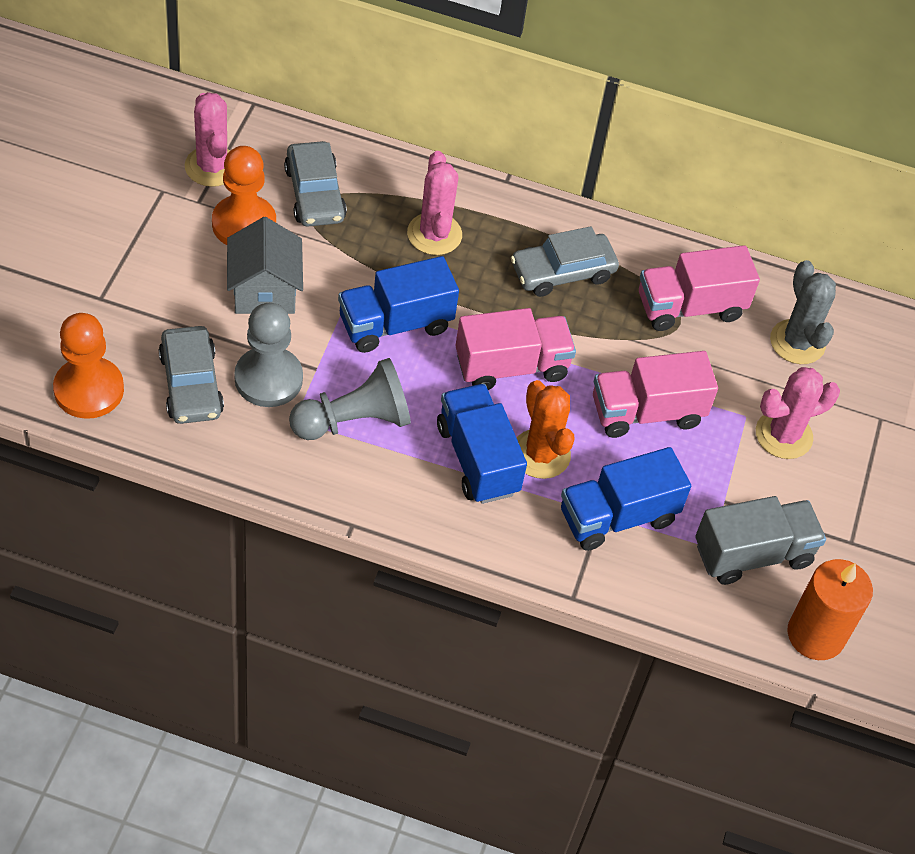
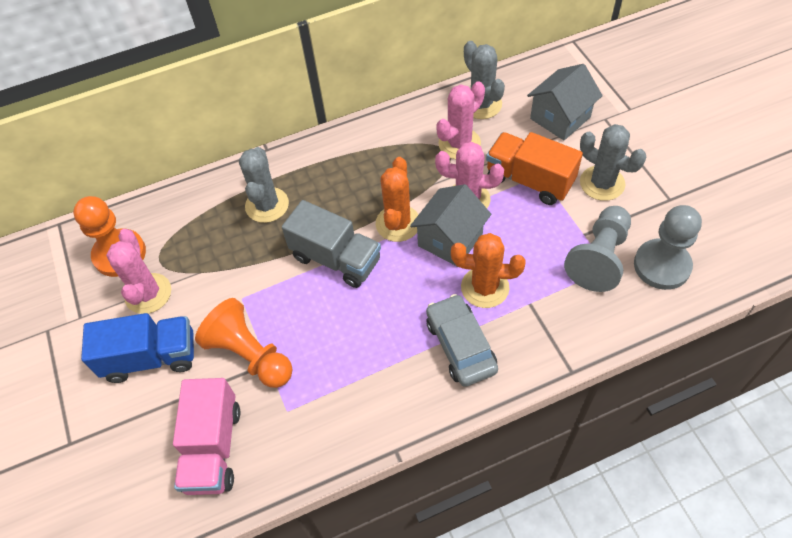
blue truck: 3 -> 1
grey cactus: 1 -> 3
grey car: 3 -> 1
grey house: 1 -> 2
orange cactus: 1 -> 2
orange candle: 1 -> 0
orange truck: 0 -> 1
pink truck: 3 -> 1

